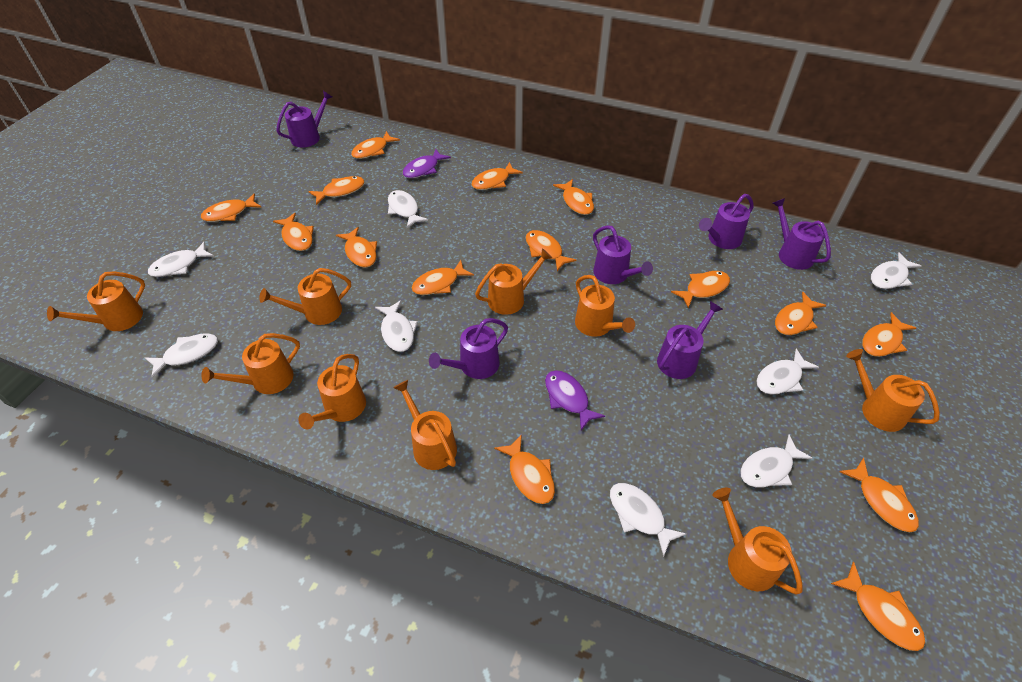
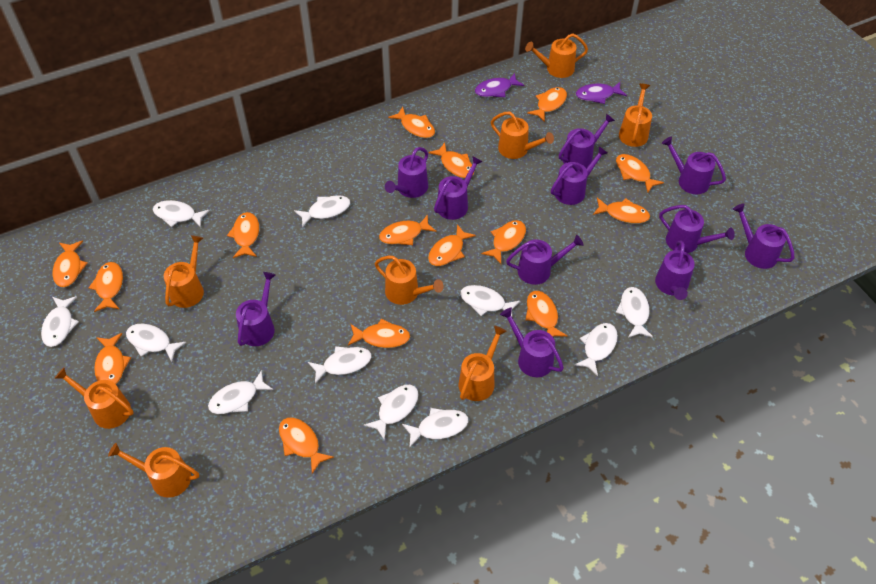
orange watering can: 9 -> 8
purple watering can: 6 -> 11
white fish: 8 -> 11

